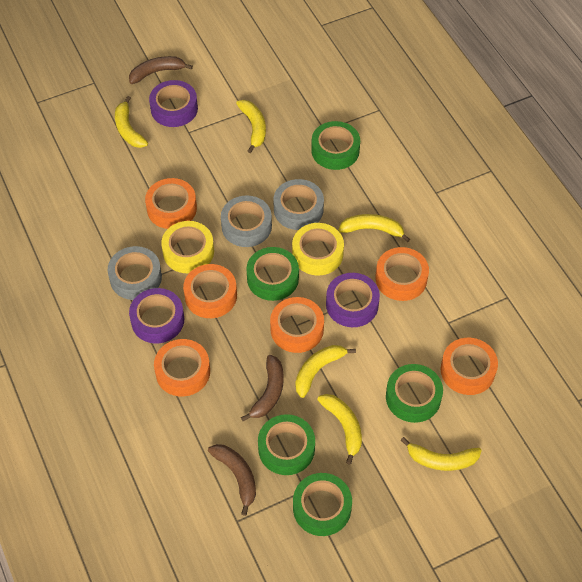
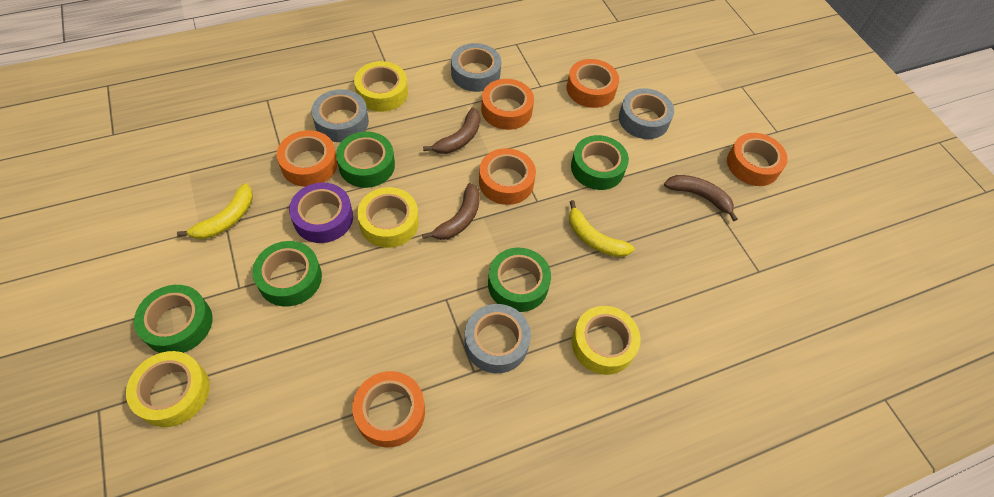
grey tape: 3 -> 4
purple tape: 3 -> 1
yellow banana: 6 -> 2
yellow tape: 2 -> 4

